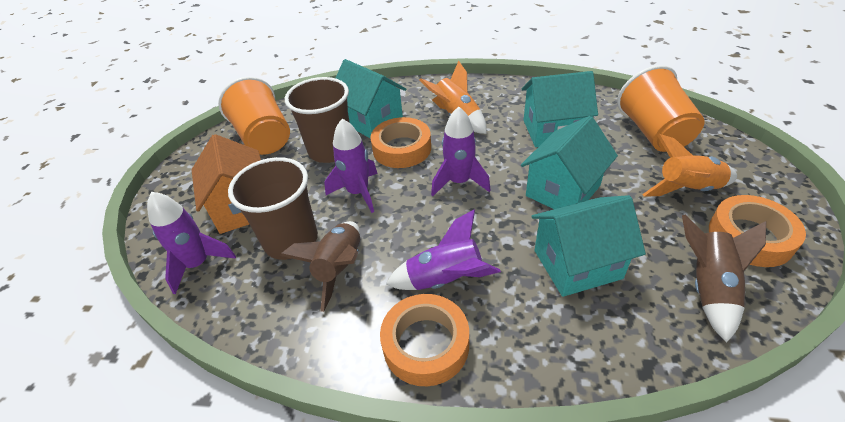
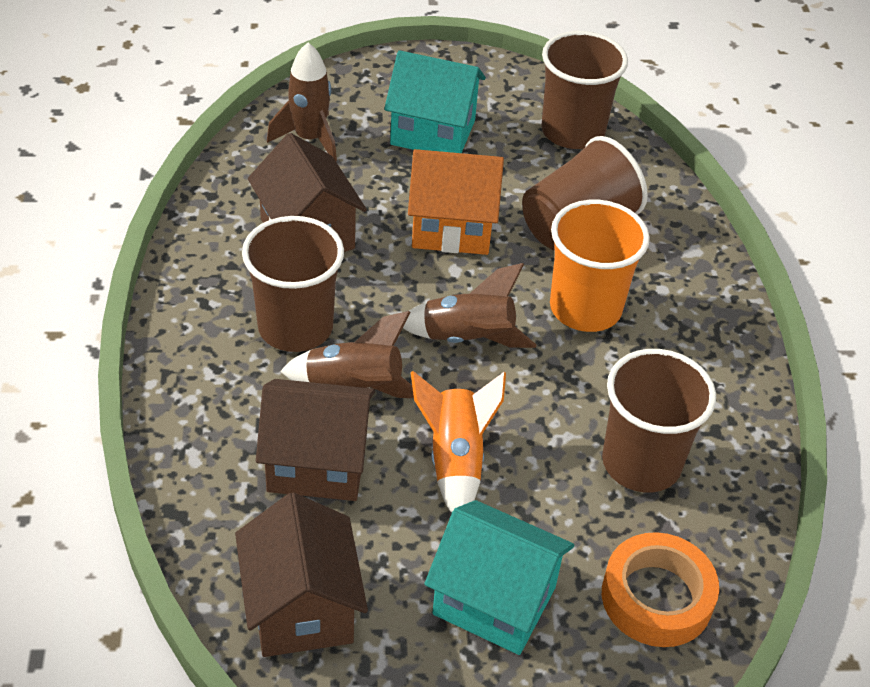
brown cup: 2 -> 4
brown house: 0 -> 3
brown rocket: 2 -> 3
orange cup: 2 -> 1
orange rocket: 2 -> 1
orange tape: 3 -> 1
purple rocket: 4 -> 0
turquoise house: 4 -> 2

